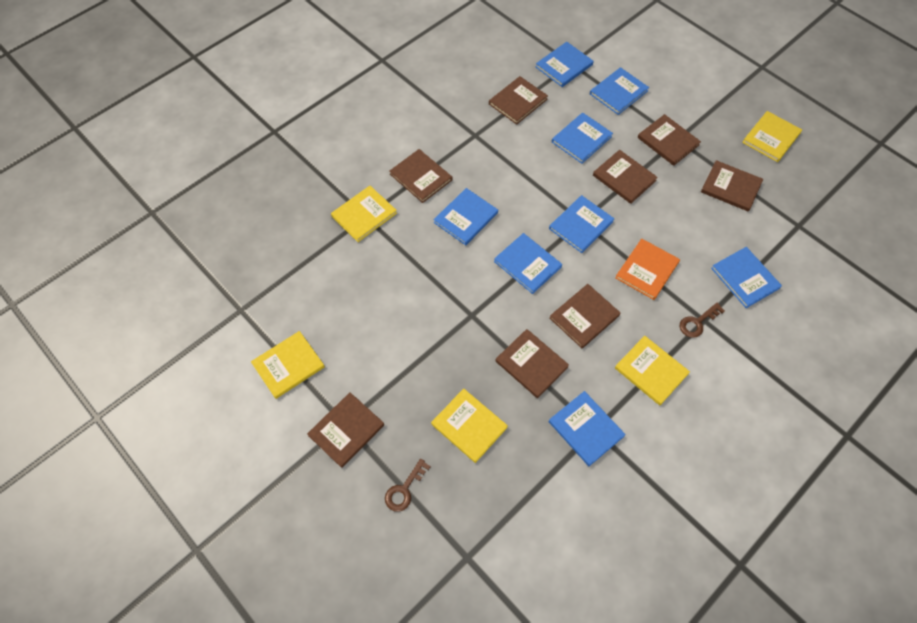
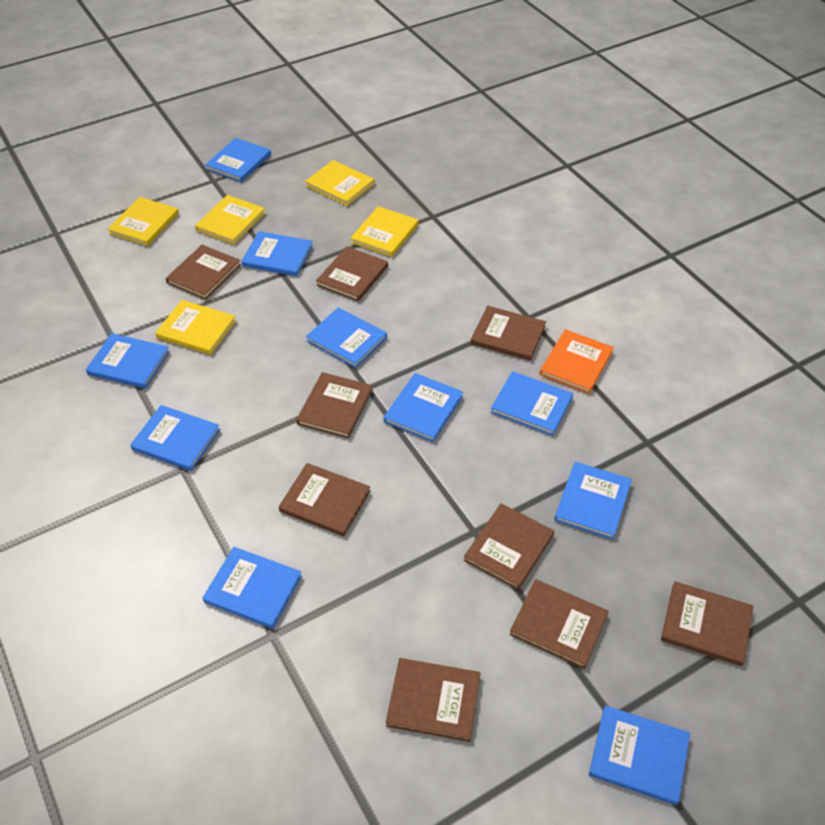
blue book: 8 -> 10
brown book: 8 -> 9
brown key: 2 -> 0

